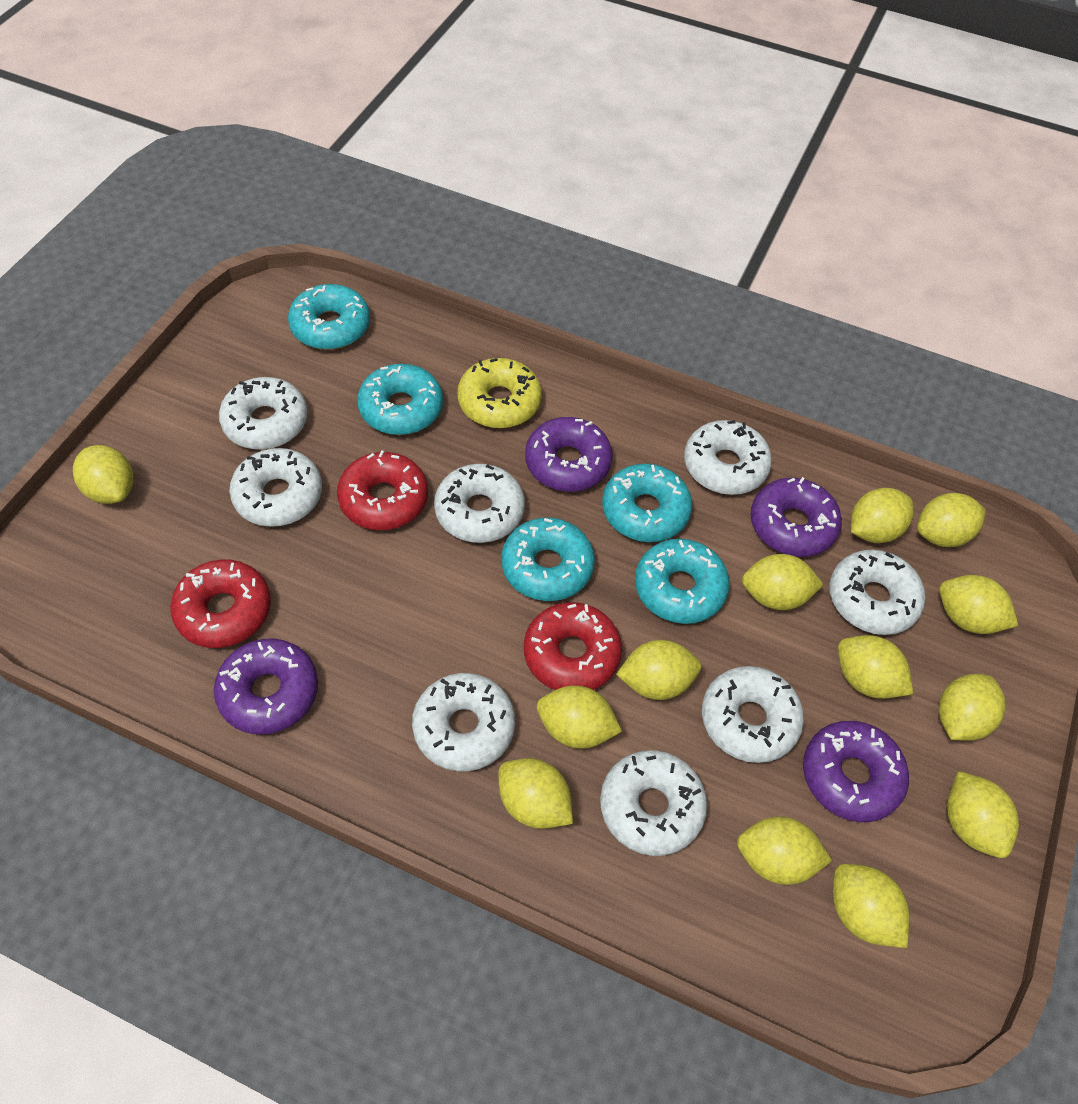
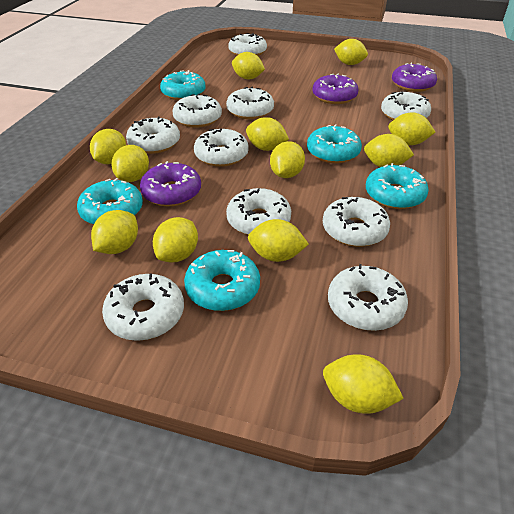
purple donut: 4 -> 3
red donut: 3 -> 0
white donut: 8 -> 10
yellow donut: 1 -> 0
yellow lemon: 13 -> 12

